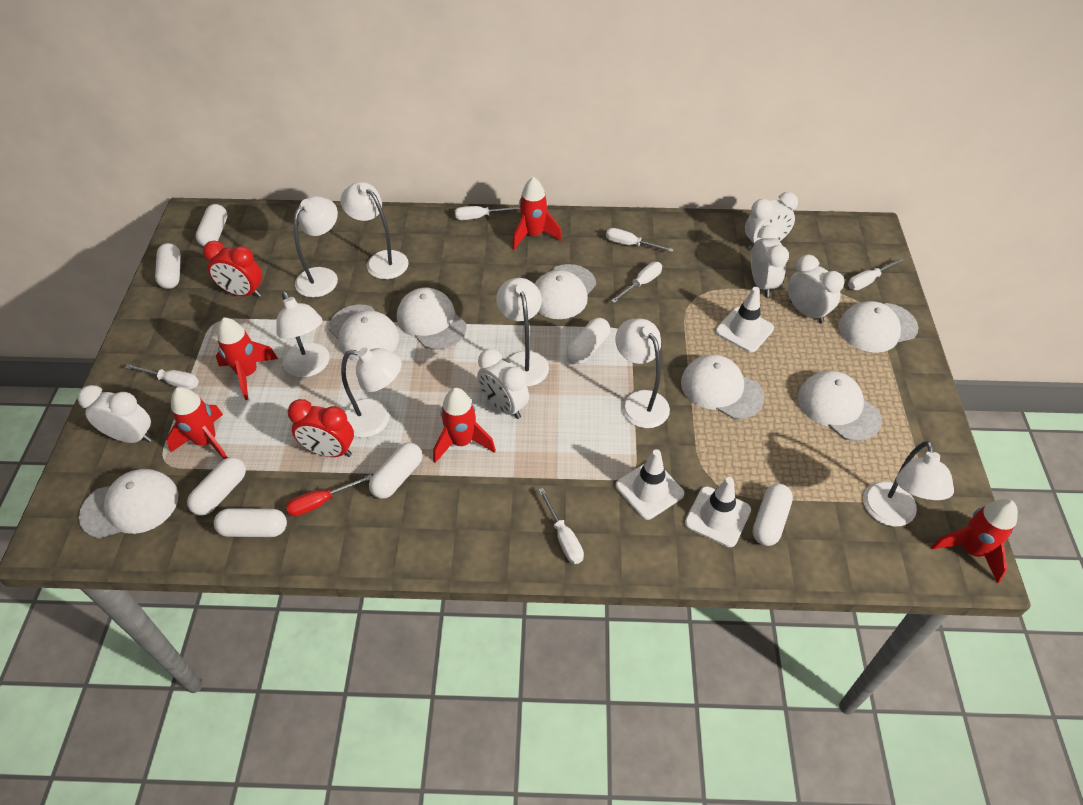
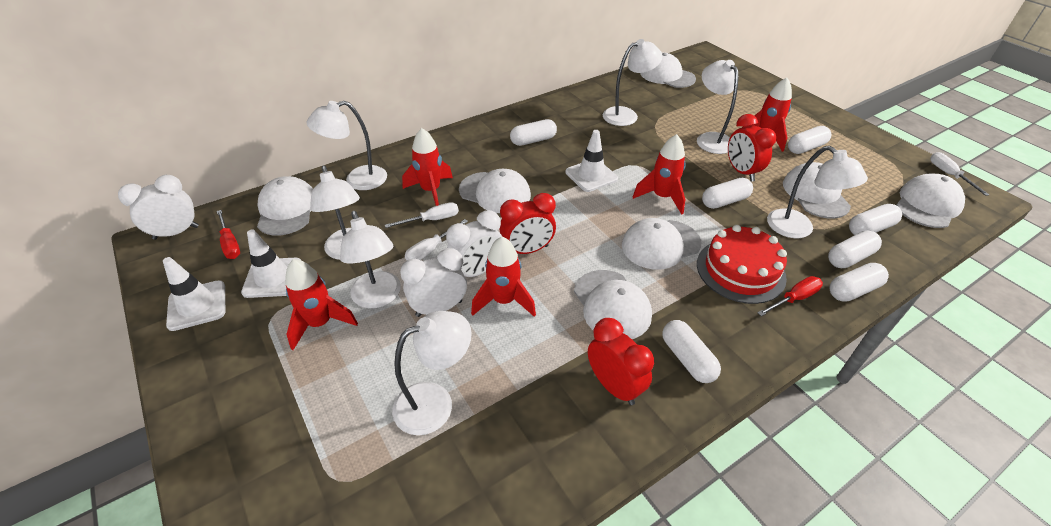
red cake: 0 -> 1
red clock: 2 -> 3
red screwdriver: 1 -> 2
white clock: 5 -> 3
white screwdriver: 6 -> 3

